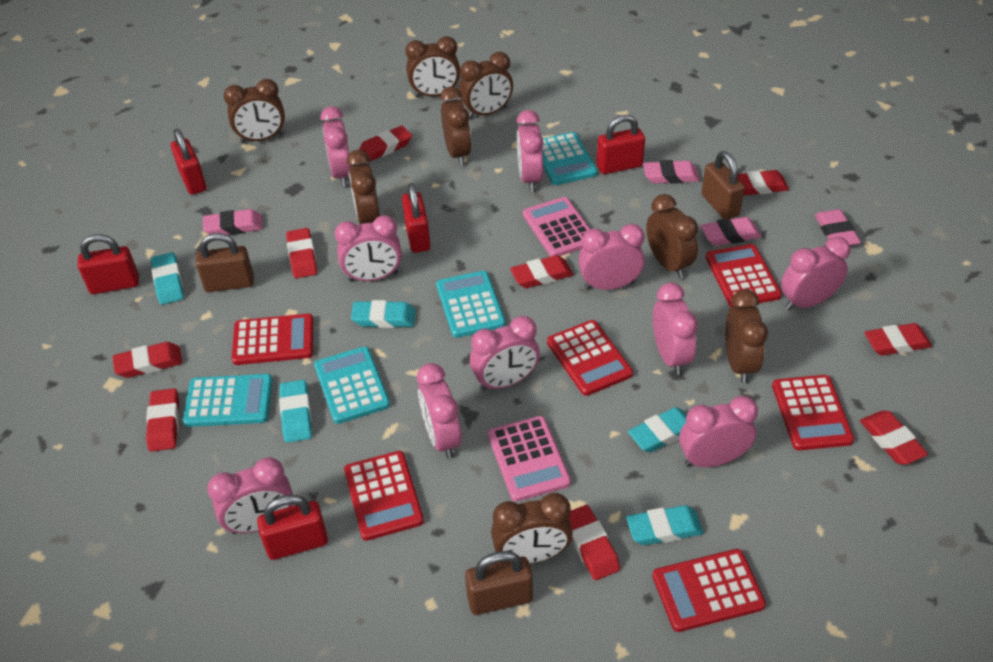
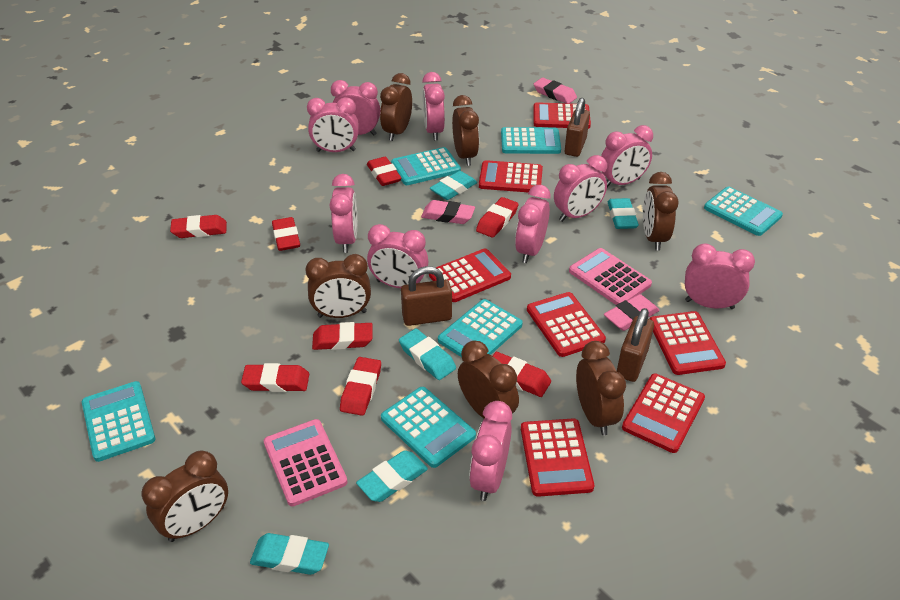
brown clock: 8 -> 7
pink eraser: 4 -> 3
red calculator: 6 -> 7
red eraser: 9 -> 8
red padlock: 5 -> 0
turquoise calculator: 4 -> 6

